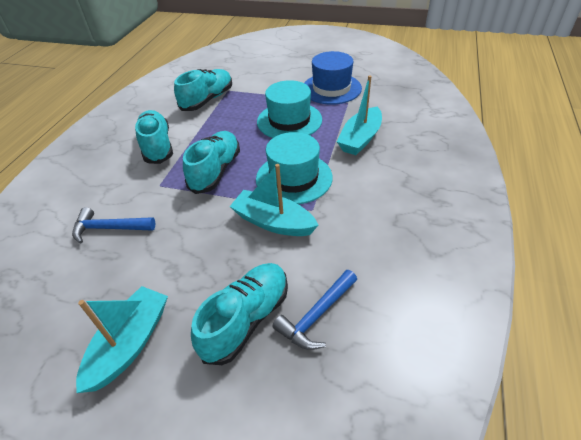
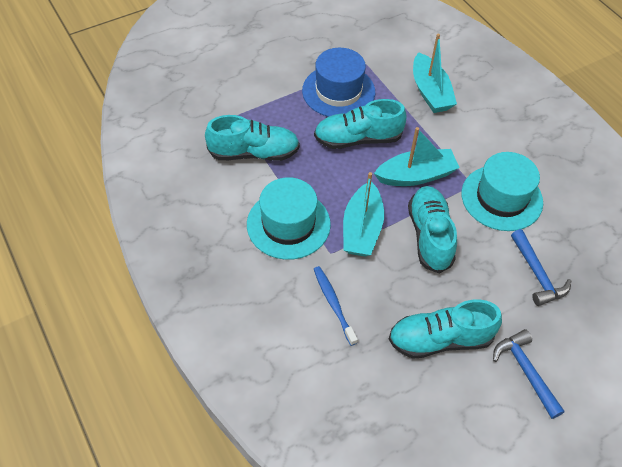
blue toothbrush: 0 -> 1

